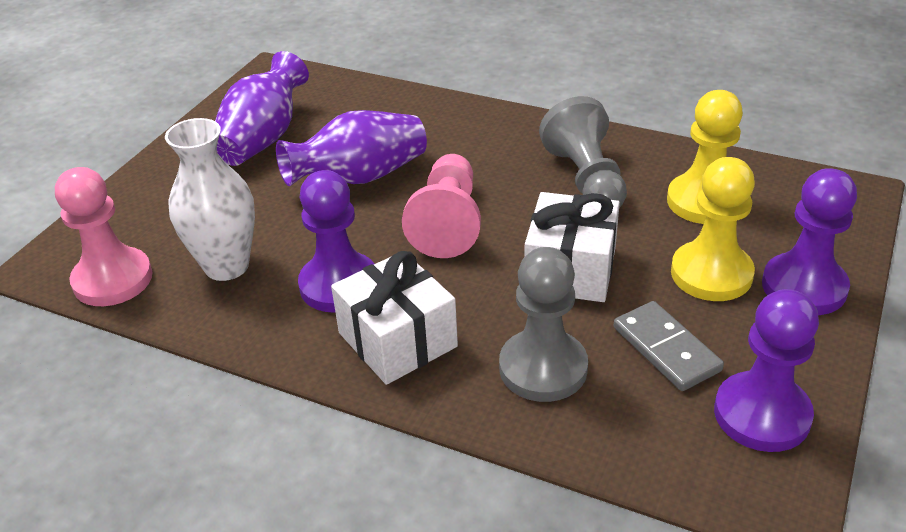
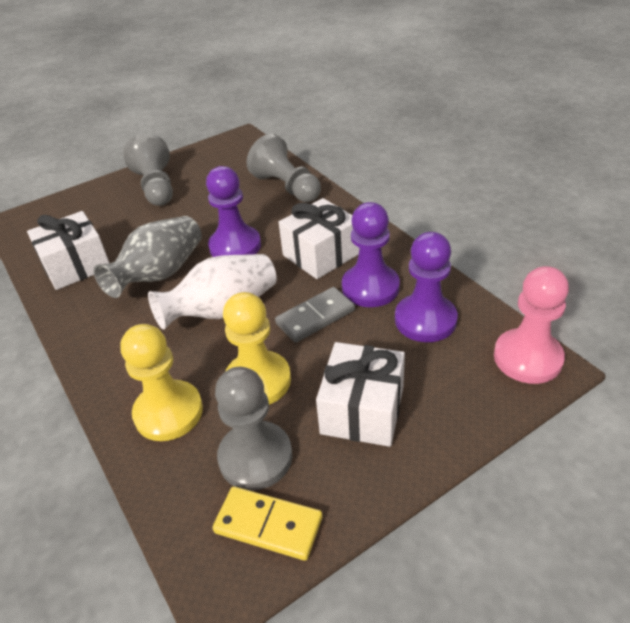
grey pawn: 2 -> 3
grey vase: 0 -> 1
pink pawn: 2 -> 1
purple vase: 2 -> 0
white gift: 2 -> 3
yellow domino: 0 -> 1

